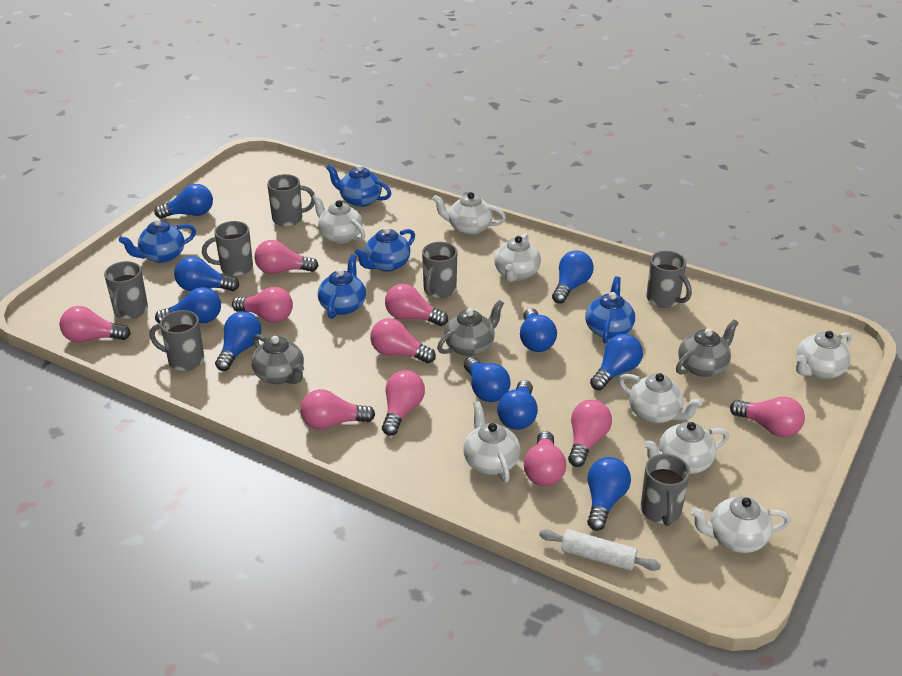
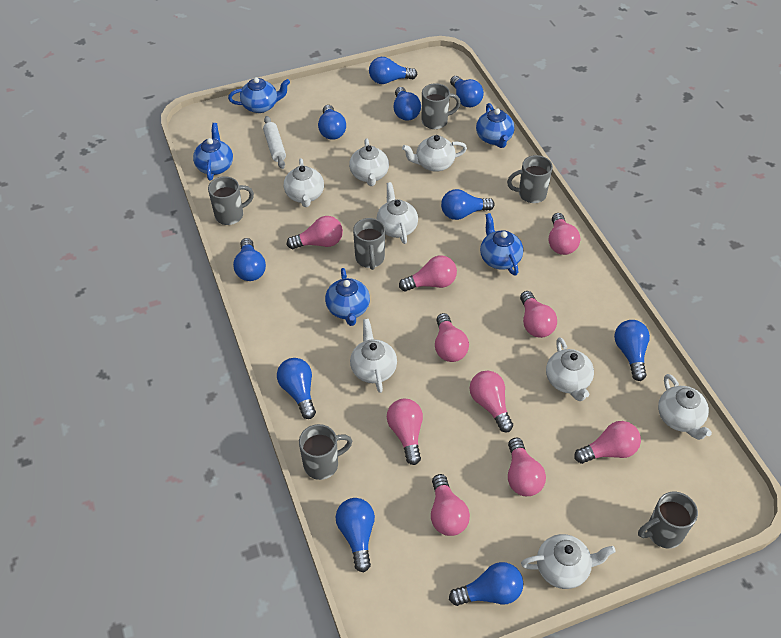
grey mug: 7 -> 6
grey teapot: 3 -> 0

